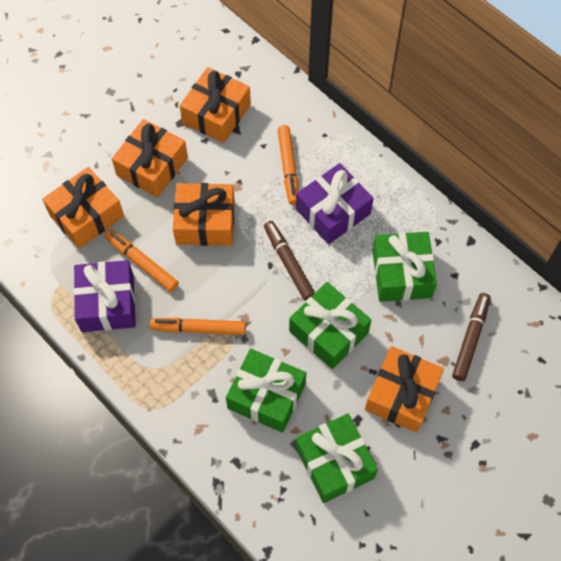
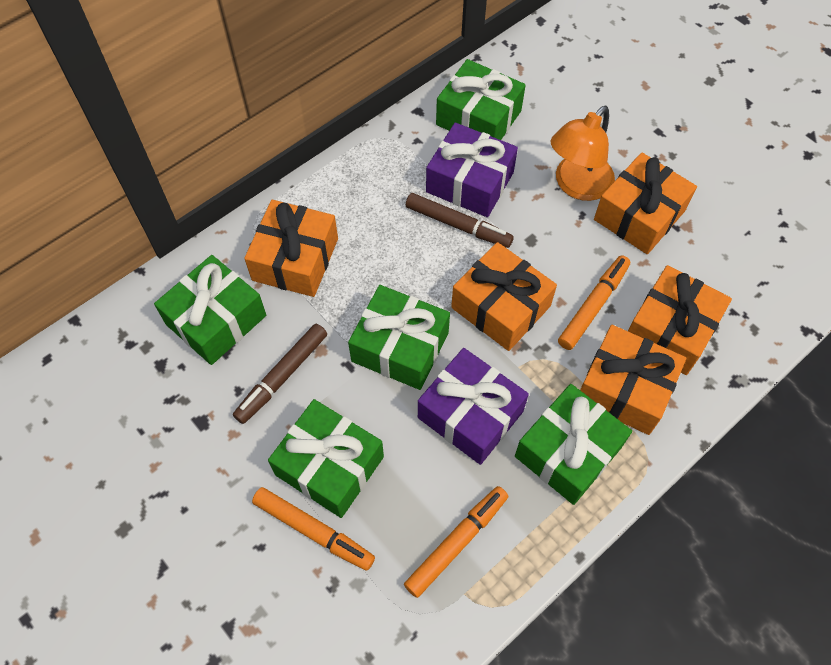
green gift: 4 -> 5
orange lamp: 0 -> 1

